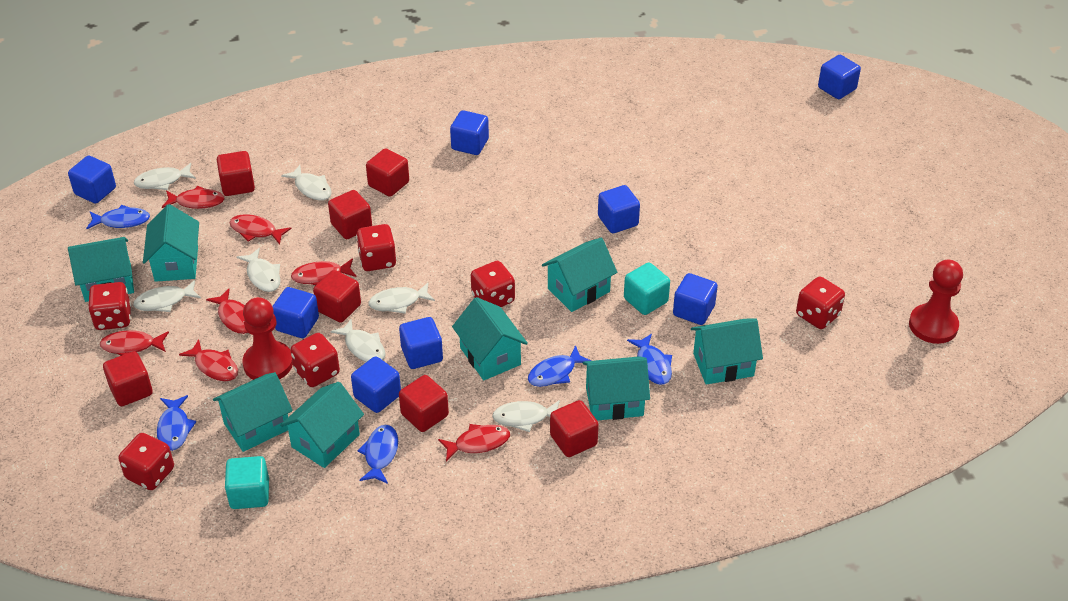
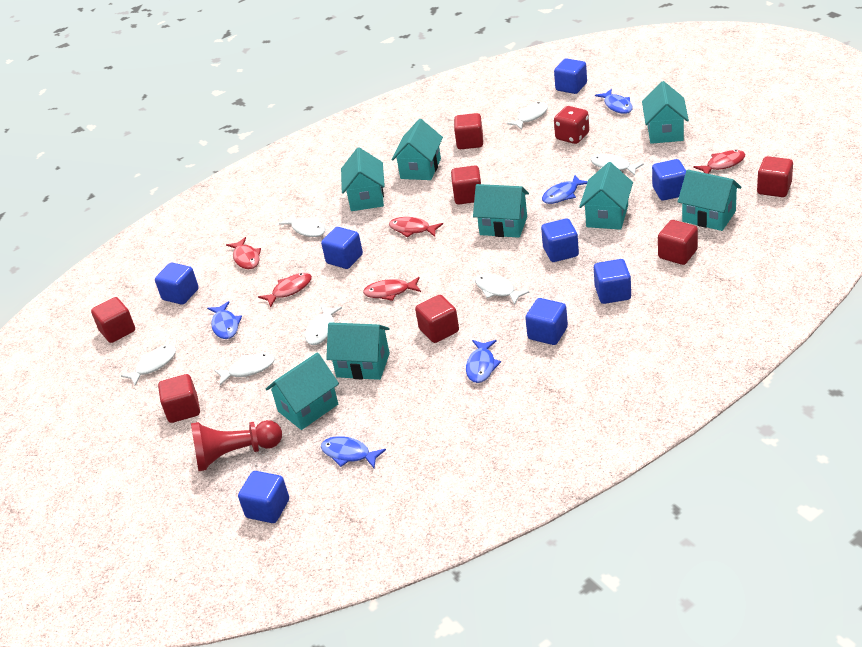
red dice: 6 -> 1
red fish: 7 -> 5
red pawn: 2 -> 1
turquoise cube: 2 -> 0

